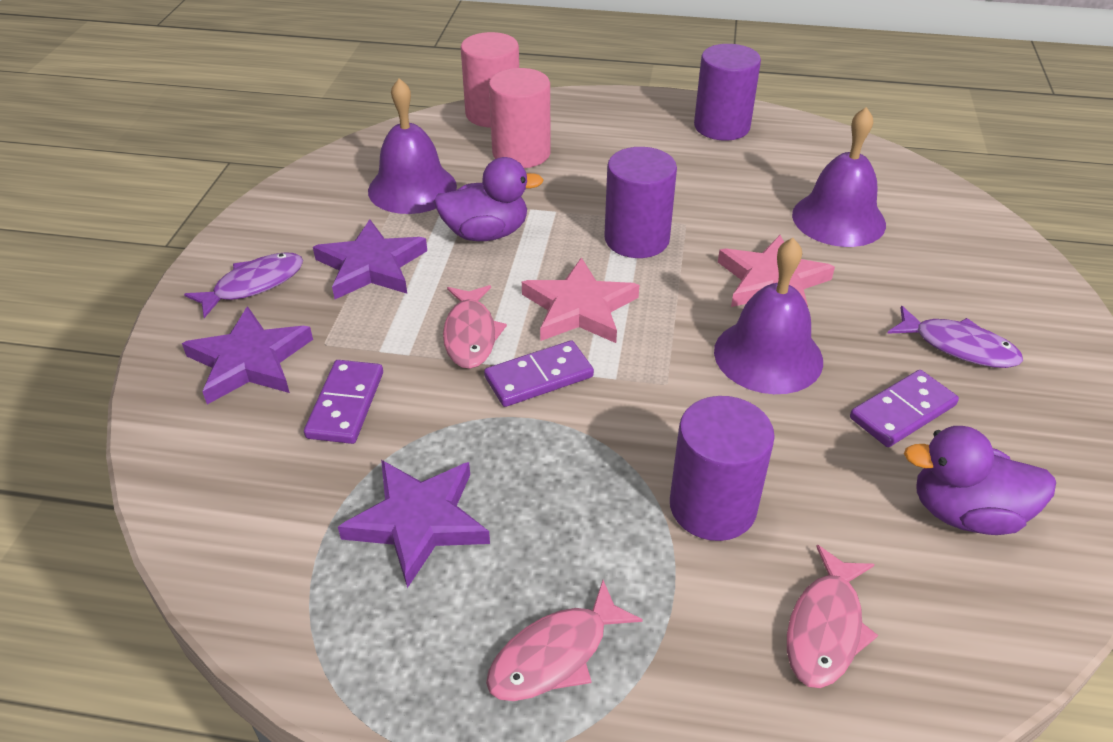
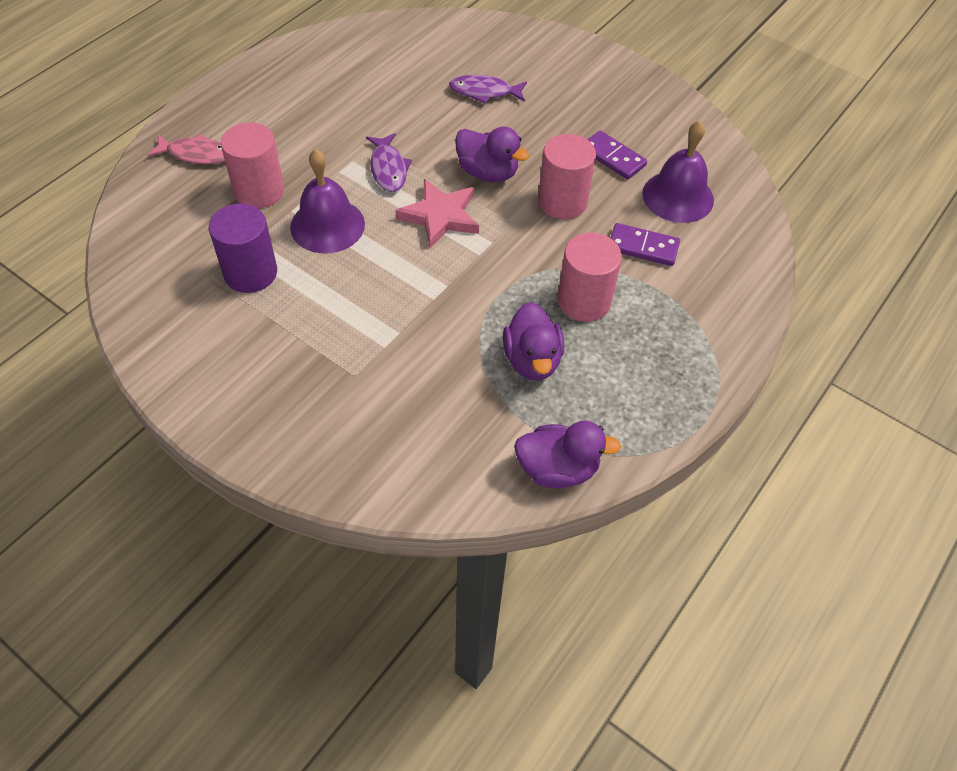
pink cylinder: 2 -> 3
pink fish: 3 -> 1
pink star: 2 -> 1
purple bell: 3 -> 2
purple cylinder: 3 -> 1
purple domino: 3 -> 2
purple duck: 2 -> 3
purple star: 3 -> 0

